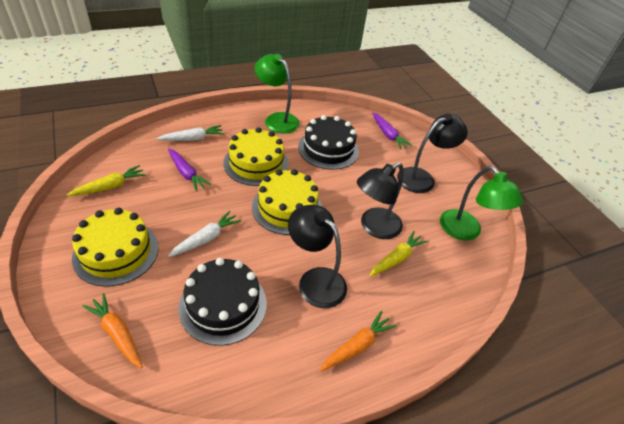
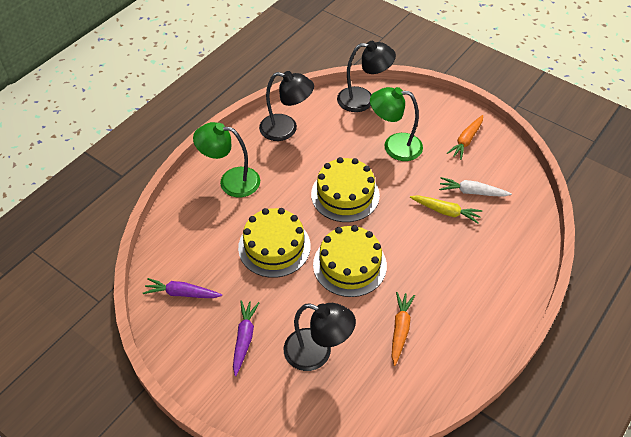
black cake: 2 -> 0
white carrot: 2 -> 1
yellow carrot: 2 -> 1

